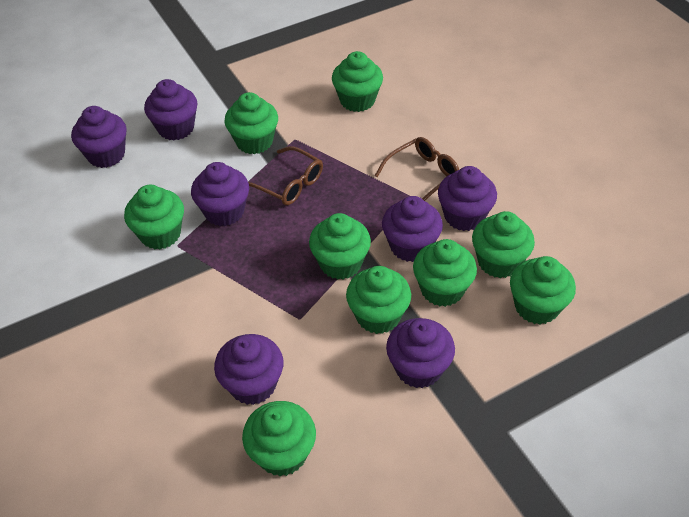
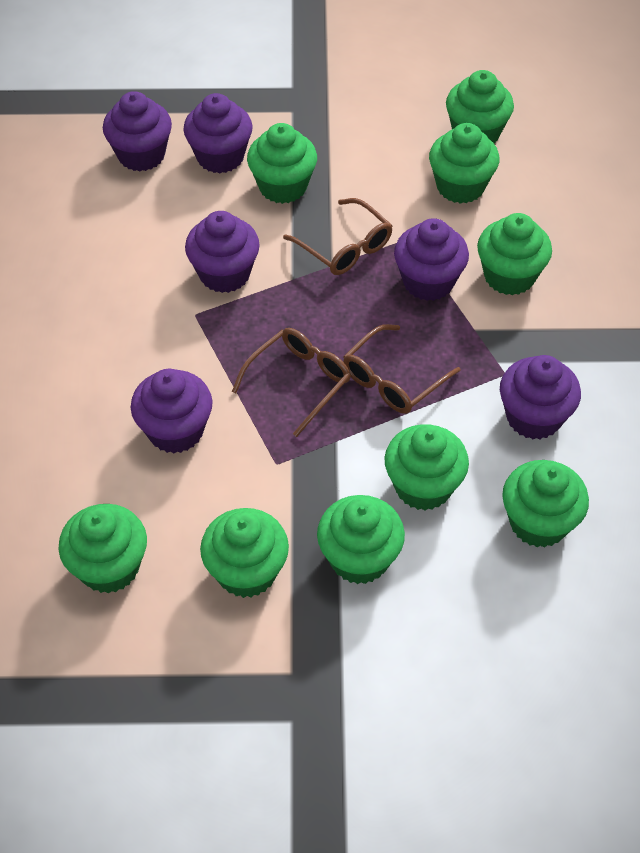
brown glasses: 2 -> 3
purple cupcake: 7 -> 6

